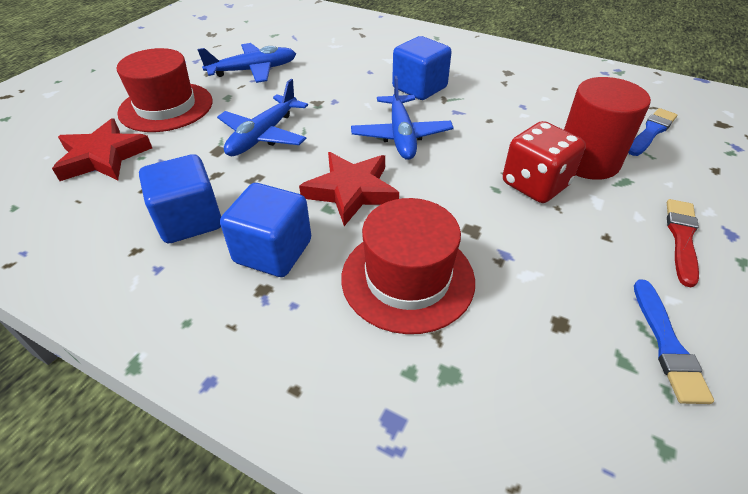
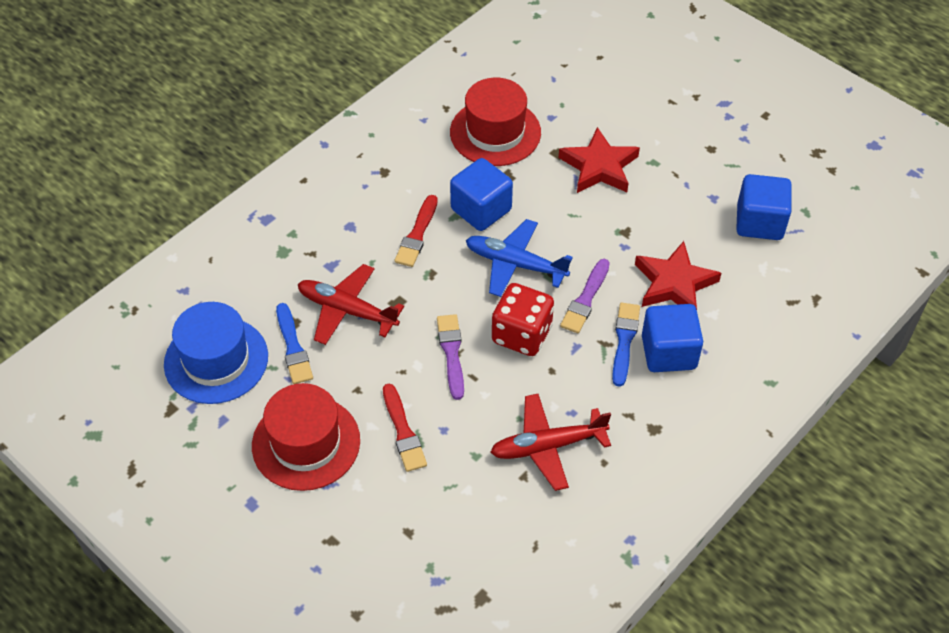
blue hat: 0 -> 1
blue plane: 3 -> 1
purple brush: 0 -> 2
red brush: 1 -> 2
red cylinder: 1 -> 0
red plane: 0 -> 2

